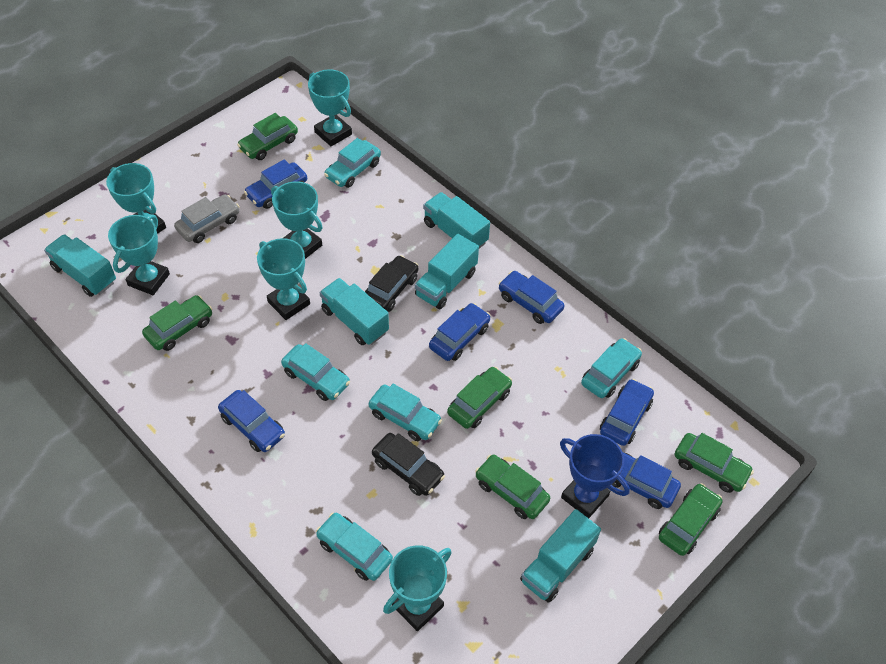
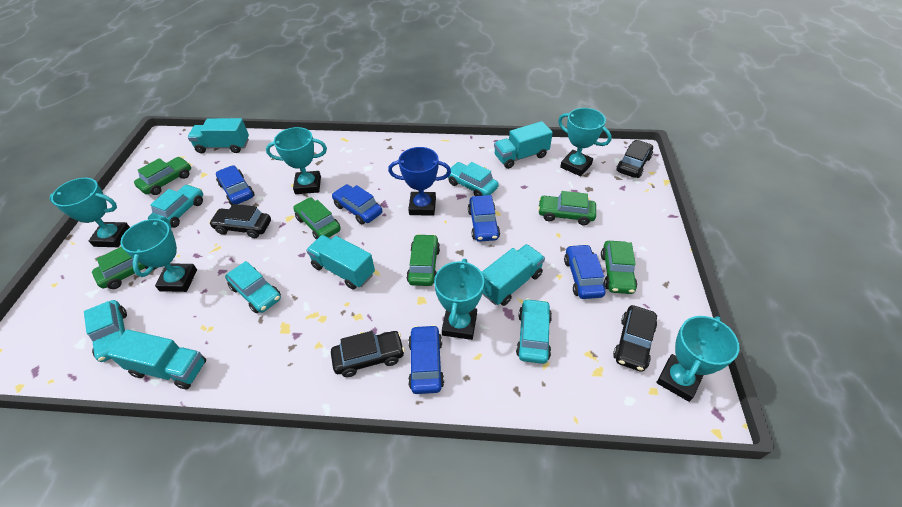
black car: 2 -> 4
blue car: 6 -> 5
grey car: 1 -> 0

